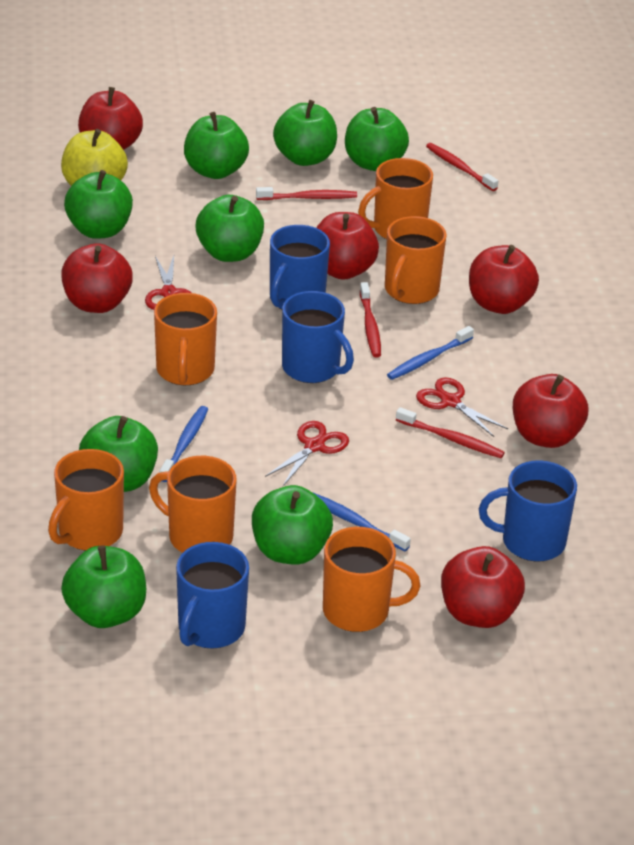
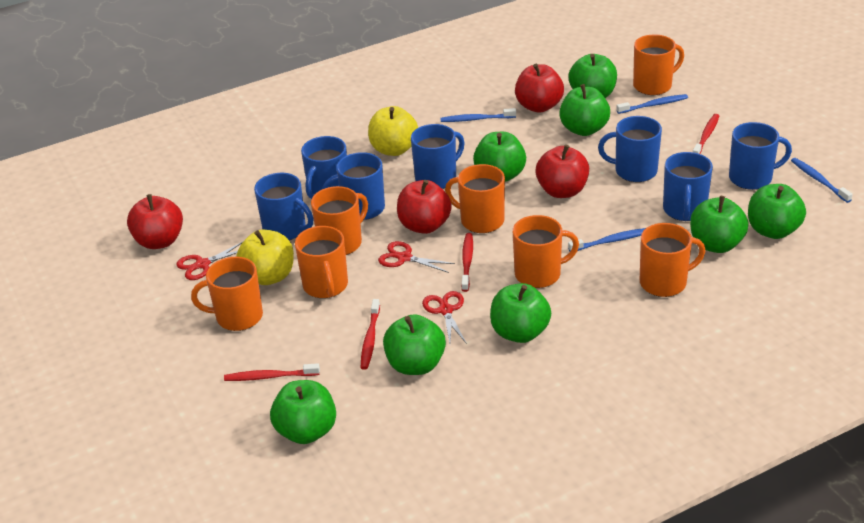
blue mug: 4 -> 7
blue toothbrush: 3 -> 4
orange mug: 6 -> 7
red apple: 6 -> 4
yellow apple: 1 -> 2

